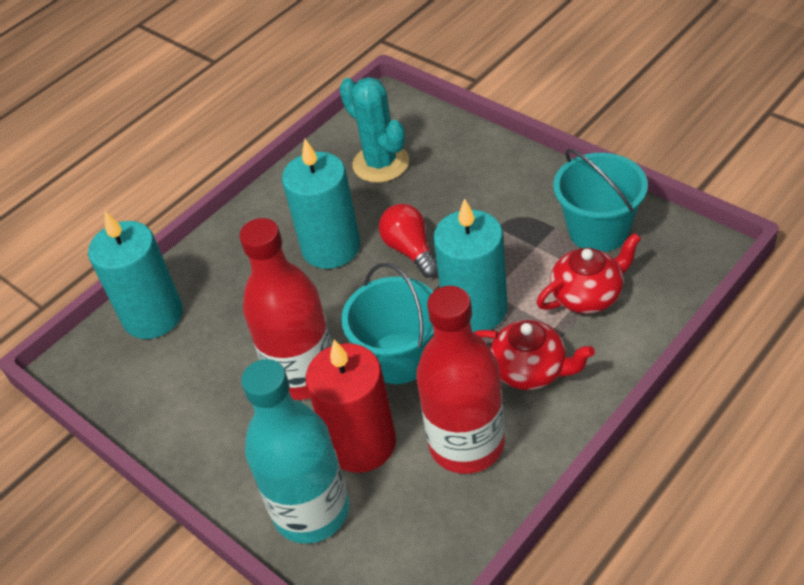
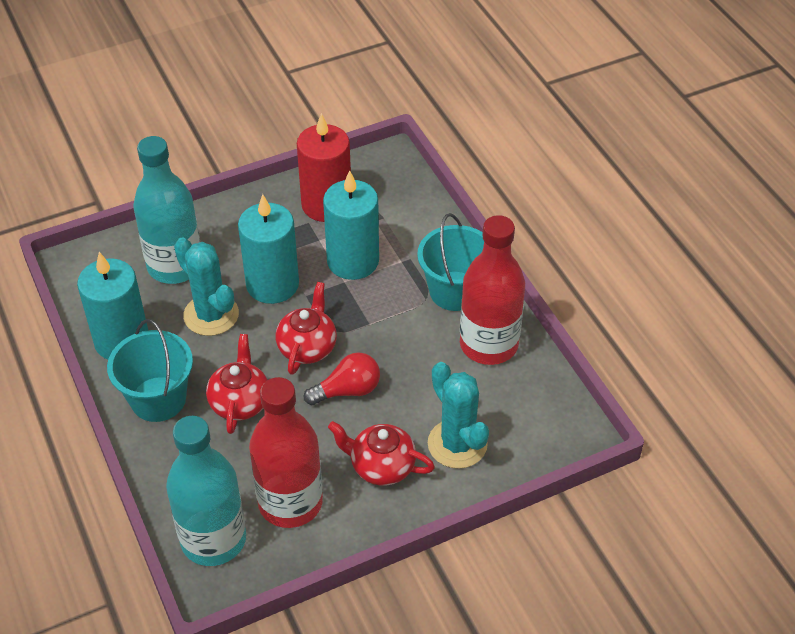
red teapot: 2 -> 3
turquoise bottle: 1 -> 2
turquoise cactus: 1 -> 2

